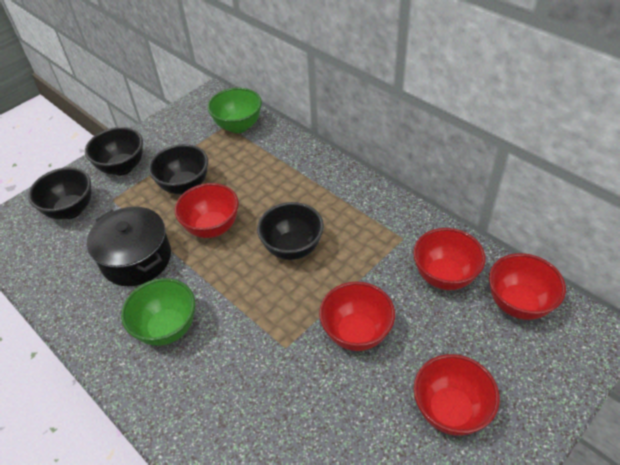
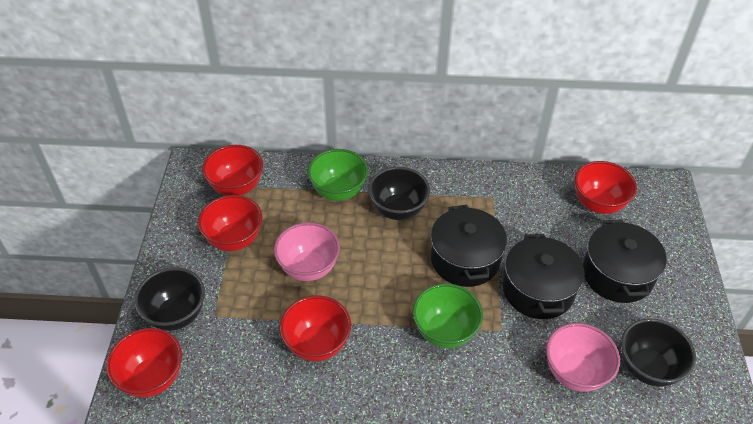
black bowl: 4 -> 3
black pot: 1 -> 3
pink bowl: 0 -> 2

